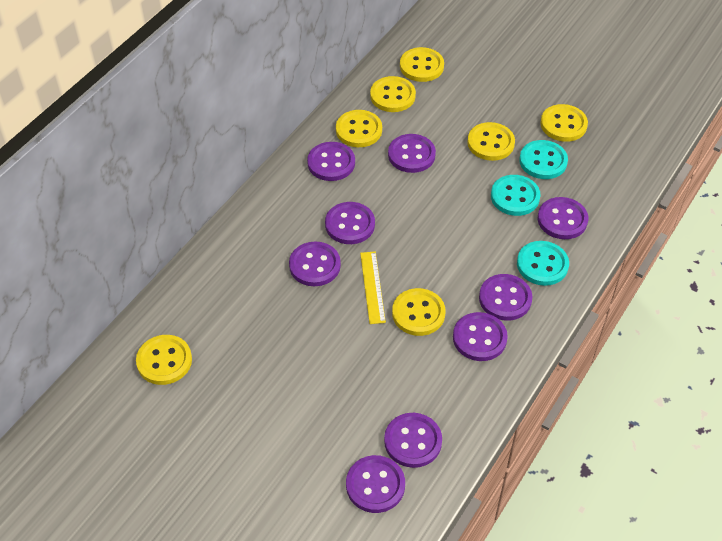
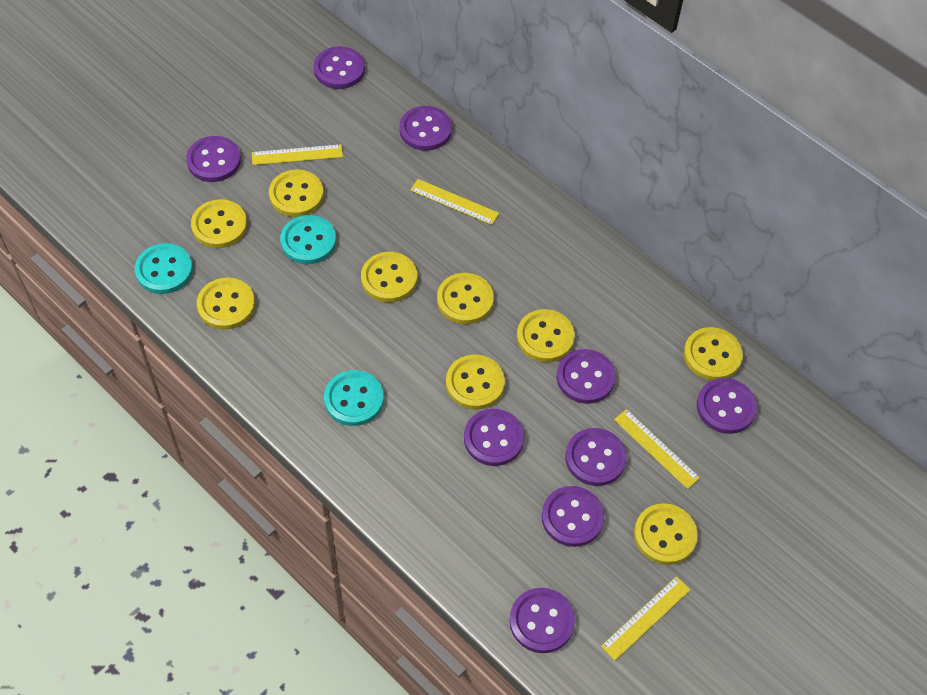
yellow button: 7 -> 9
yellow ruler: 1 -> 4

